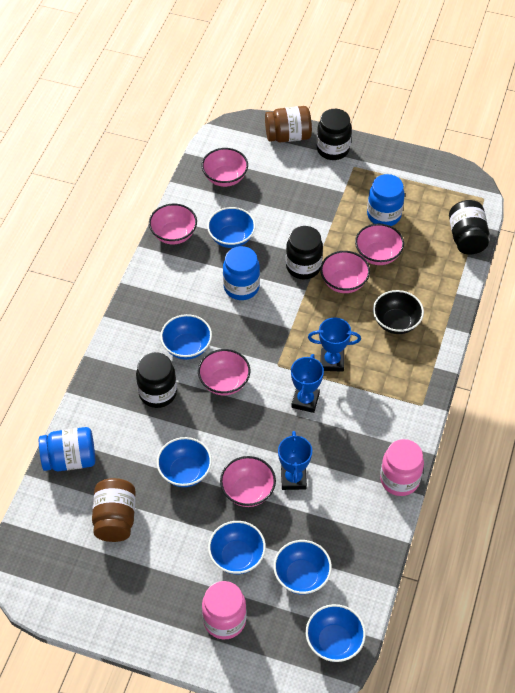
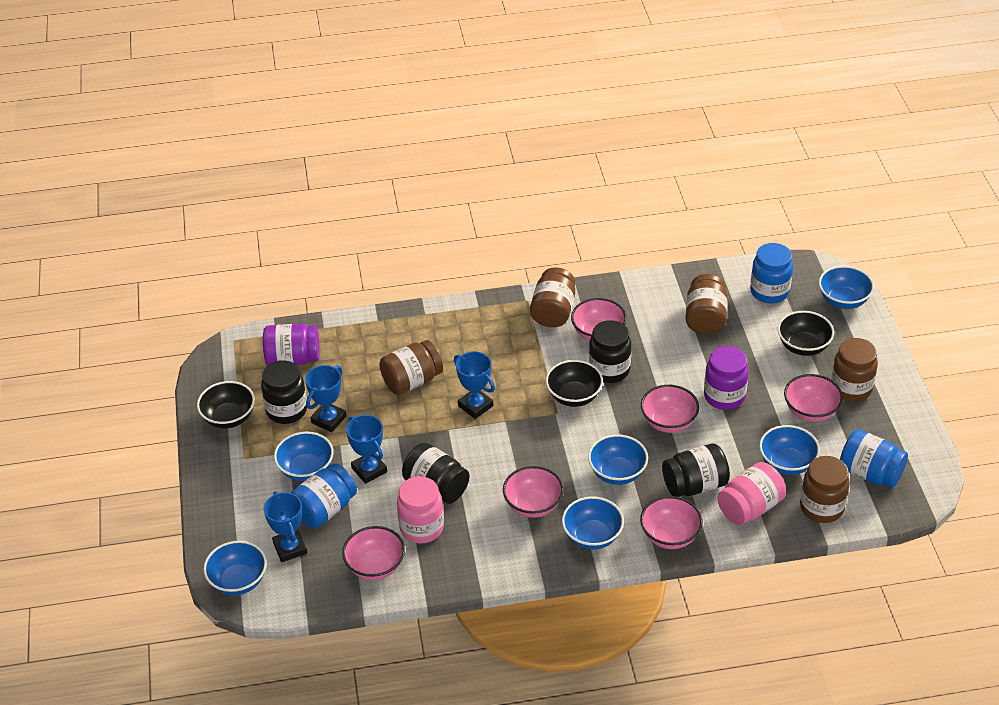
black bowl: 1 -> 3
blue trophy: 3 -> 4
brown jar: 2 -> 5
purple jar: 0 -> 2

